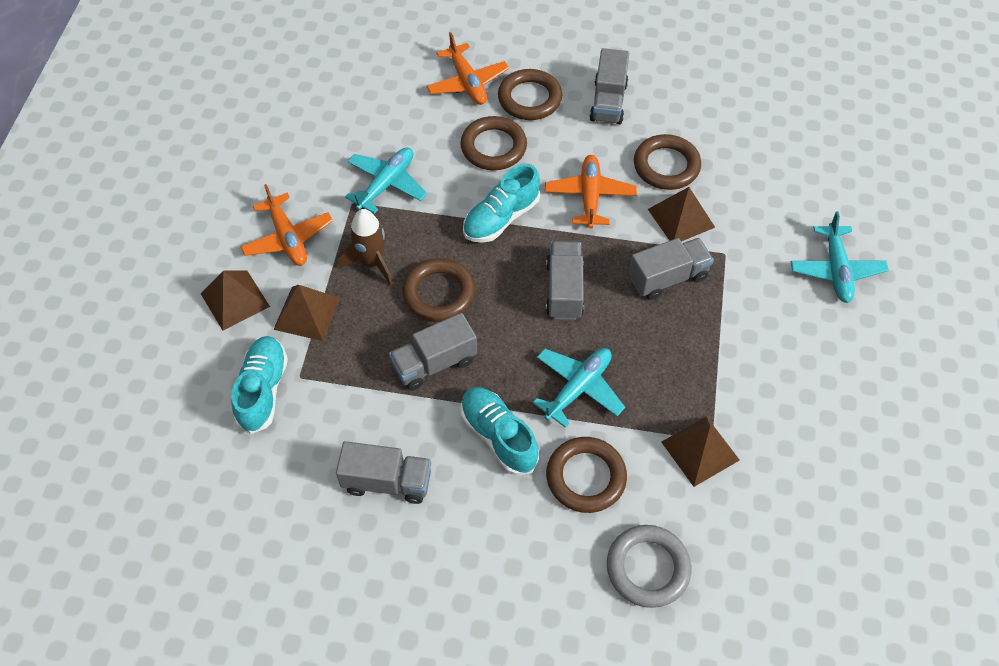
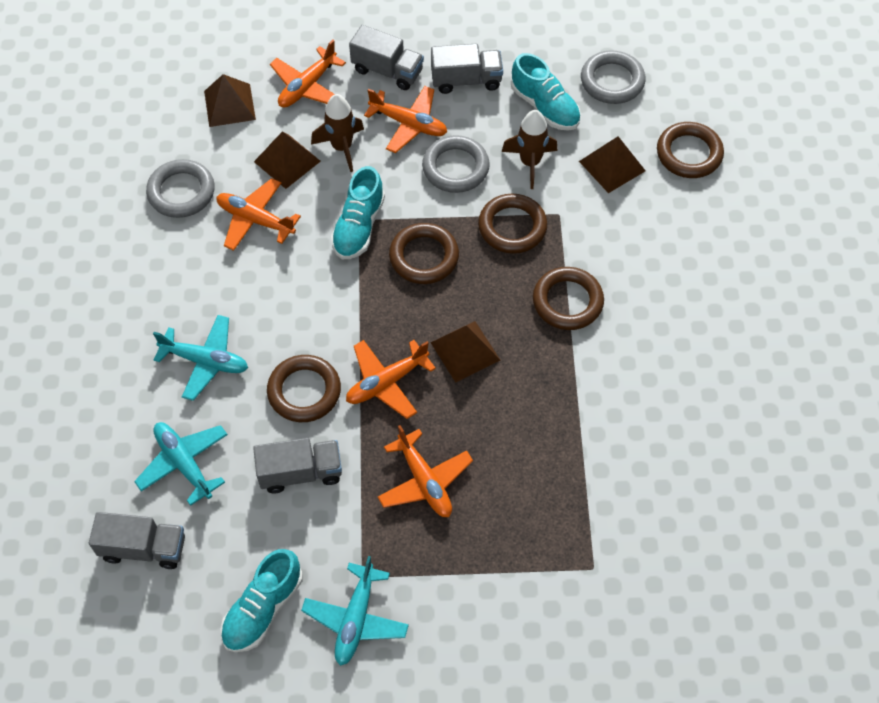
brown rocket: 1 -> 2
grey ring: 1 -> 3
grey truck: 5 -> 4
orange plane: 3 -> 5

